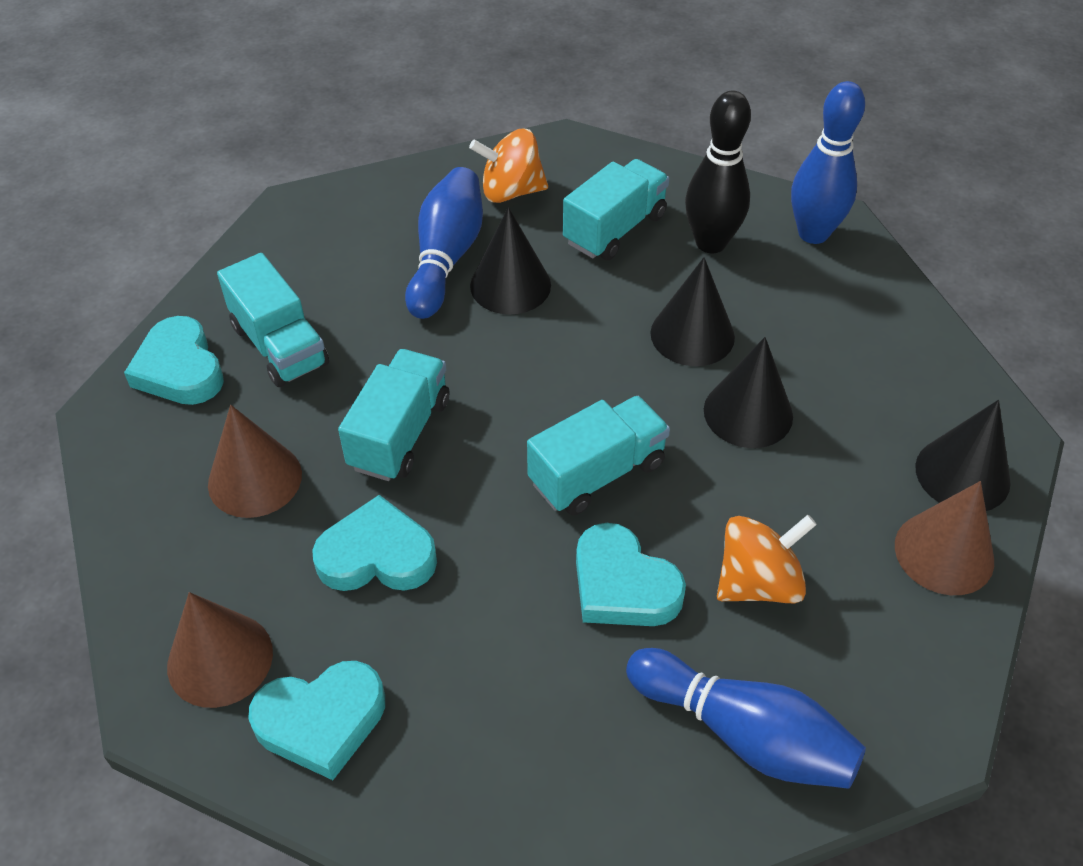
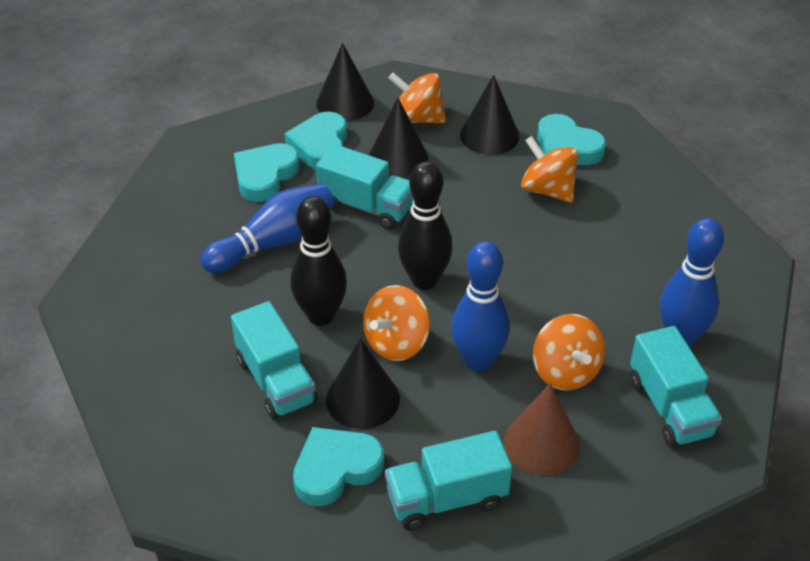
black bowling pin: 1 -> 2
brown cone: 3 -> 1
orange spinning top: 2 -> 4

